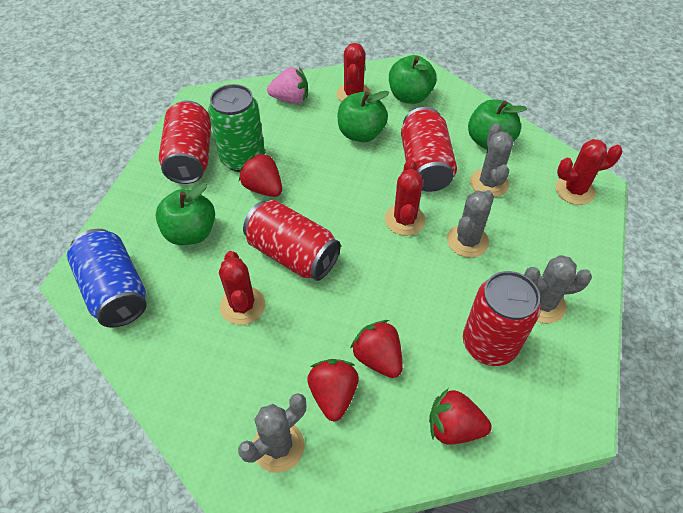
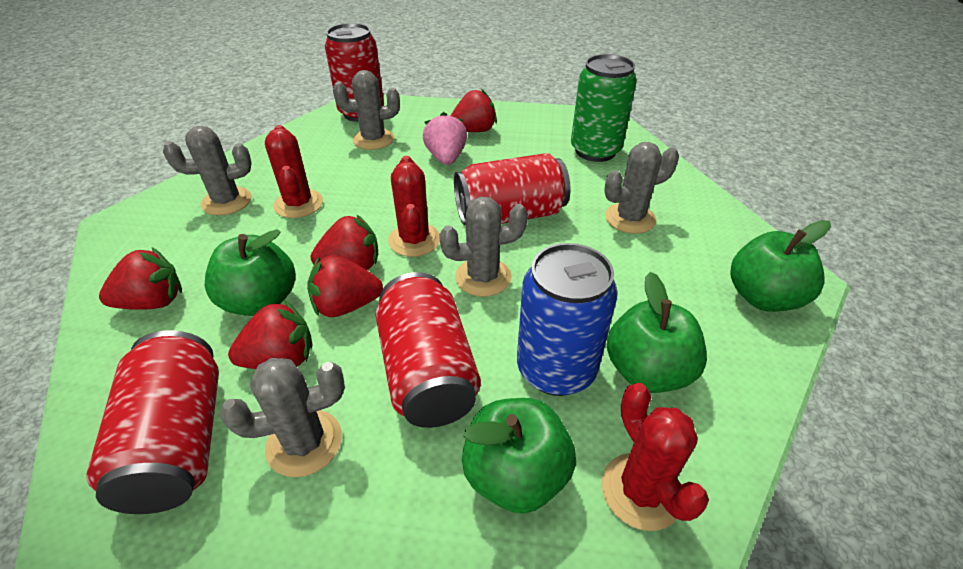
grey cactus: 4 -> 5
red cactus: 4 -> 3
red strawberry: 4 -> 5

